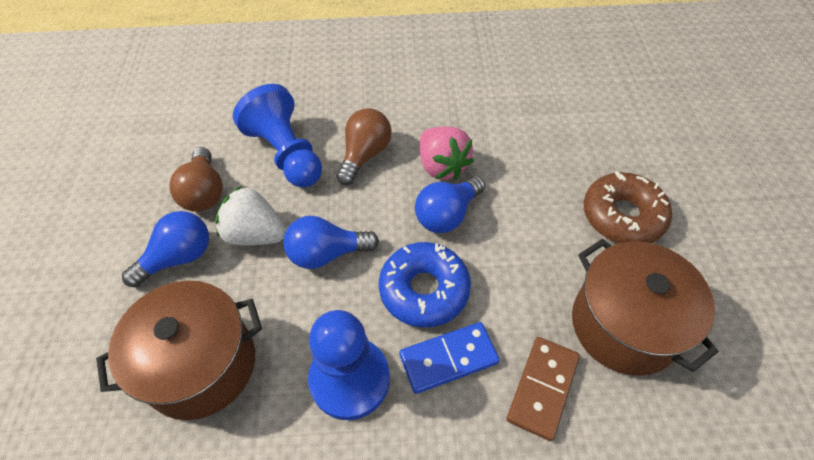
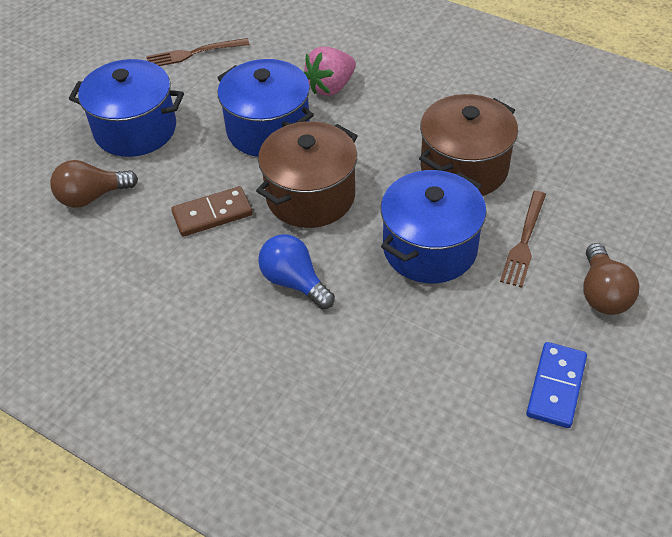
blue donut: 1 -> 0
blue light bulb: 3 -> 1
blue pawn: 2 -> 0
blue pot: 0 -> 3
brown donut: 1 -> 0
brown fork: 0 -> 2
white strawberry: 1 -> 0

